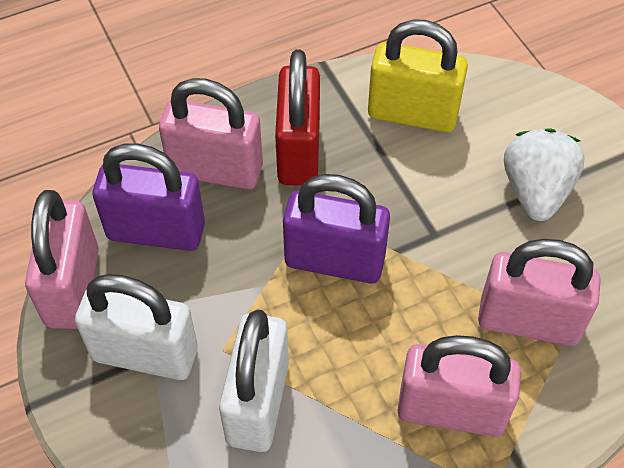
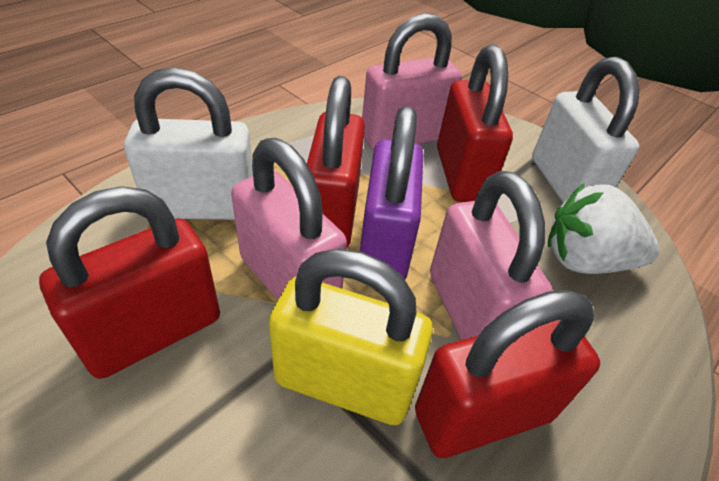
pink padlock: 4 -> 3
purple padlock: 2 -> 1
red padlock: 1 -> 4

